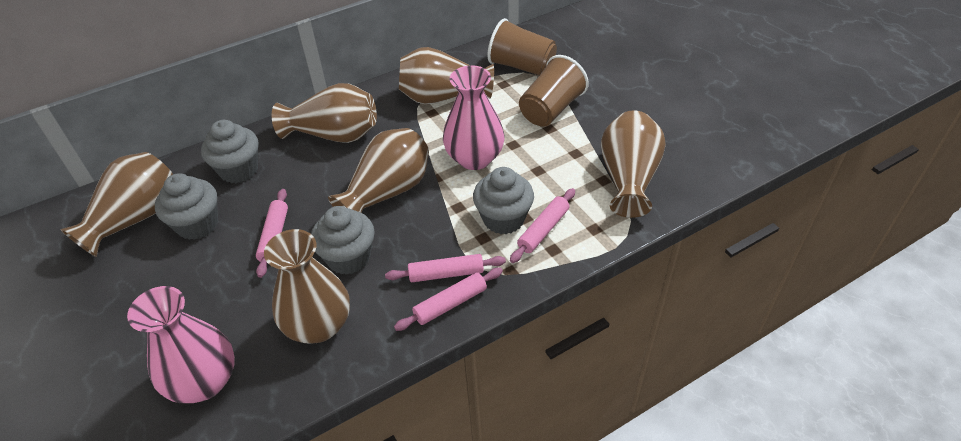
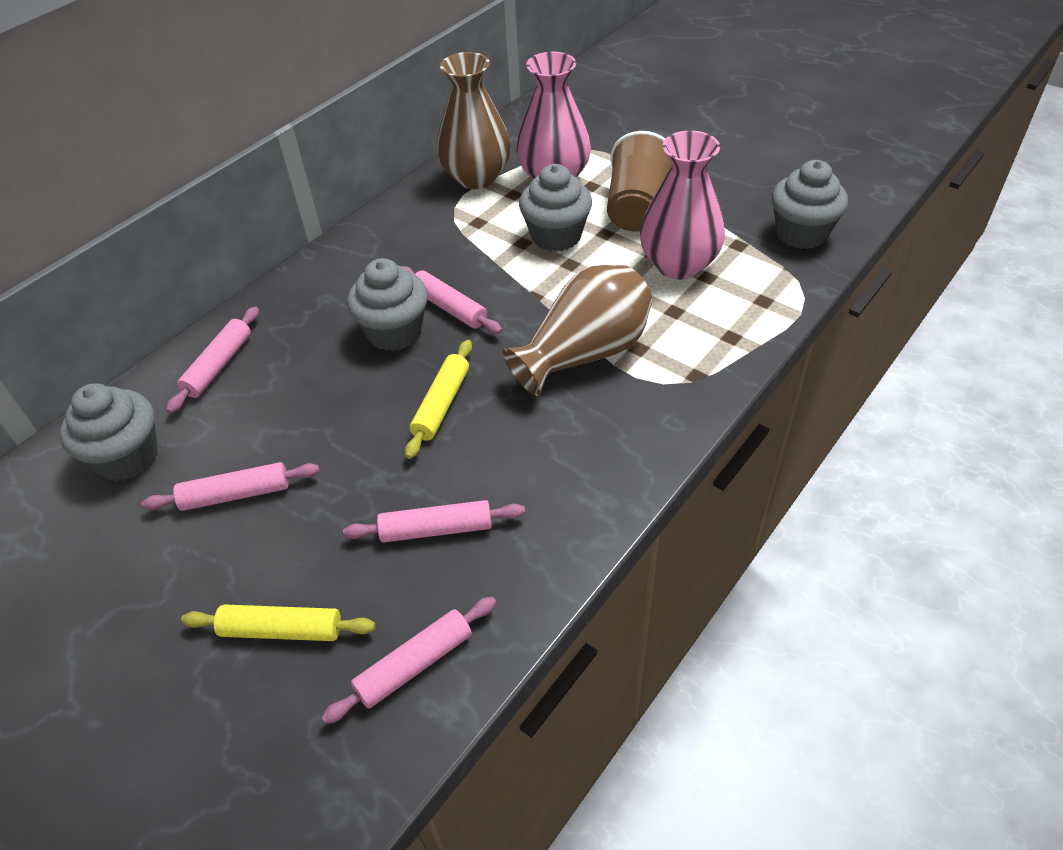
brown cup: 2 -> 1
brown vase: 6 -> 2
pink rolling pin: 4 -> 5
yellow rolling pin: 0 -> 2

